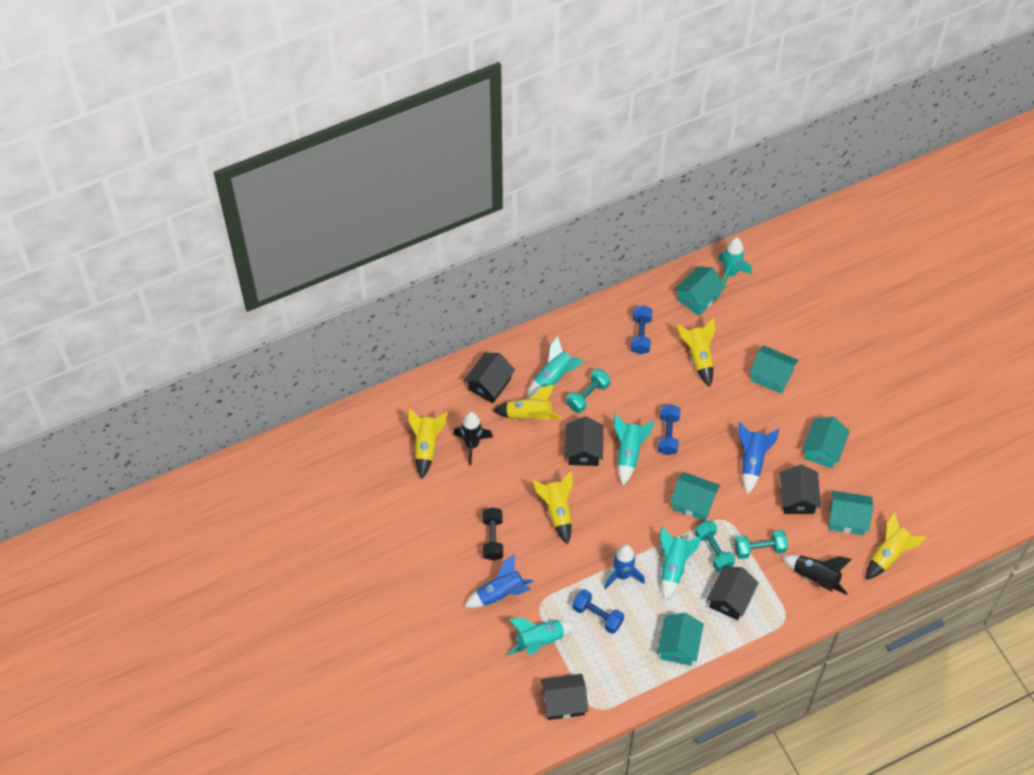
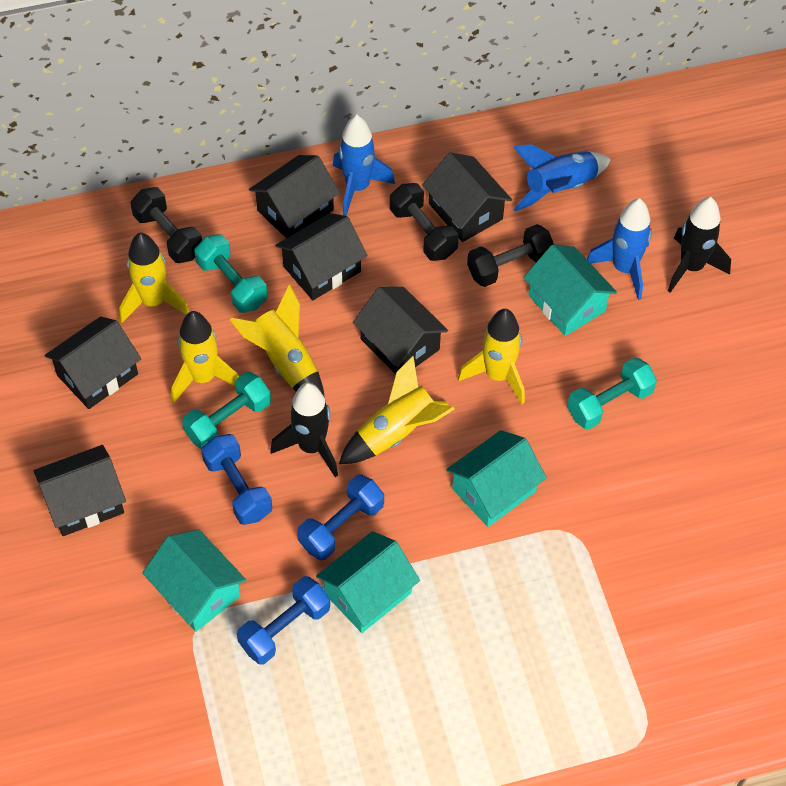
black dumbbell: 1 -> 3
black house: 5 -> 6
turquoise house: 6 -> 4
turquoise rocket: 5 -> 0

